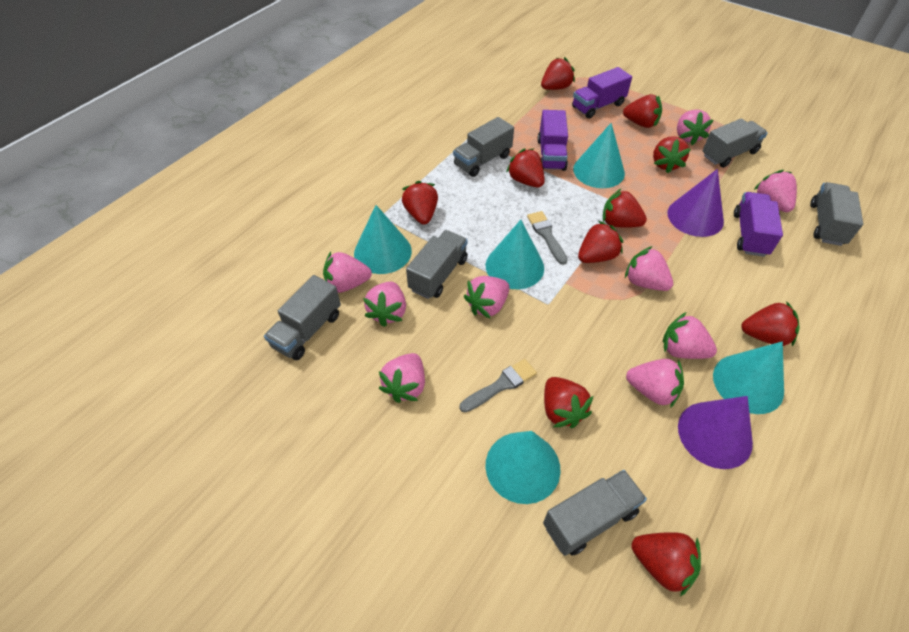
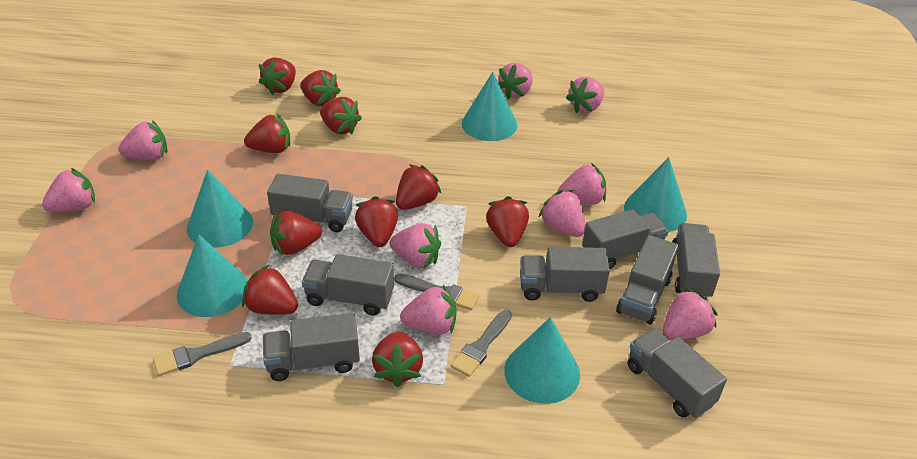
grey brush: 2 -> 3
grey truck: 6 -> 8
purple cone: 2 -> 0
purple truck: 3 -> 0

